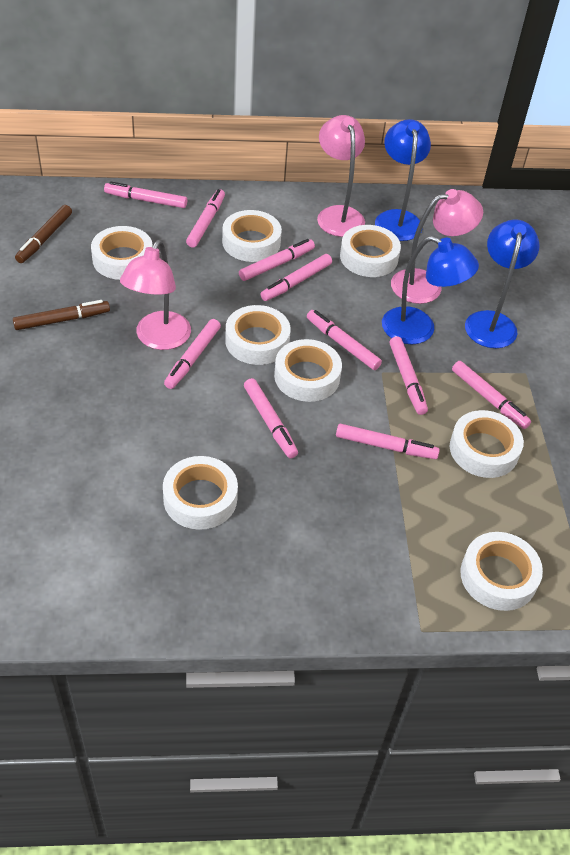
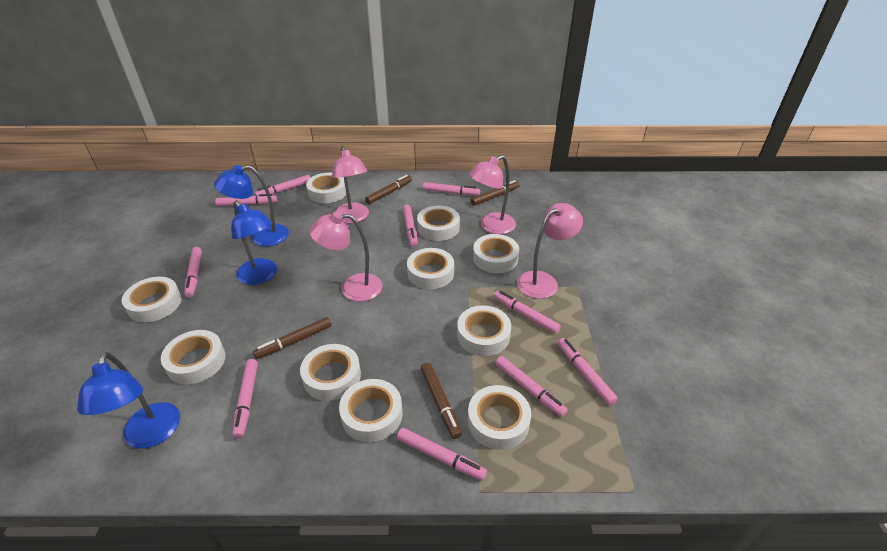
brown marker: 2 -> 4
pink lamp: 3 -> 4
white tape: 8 -> 10

